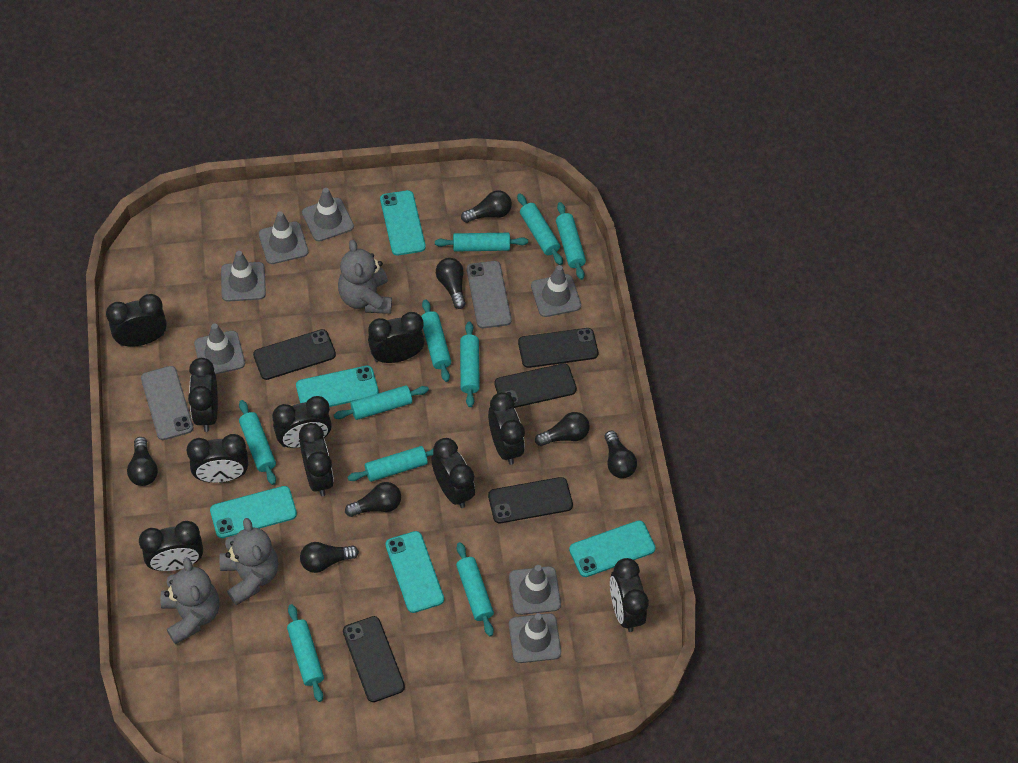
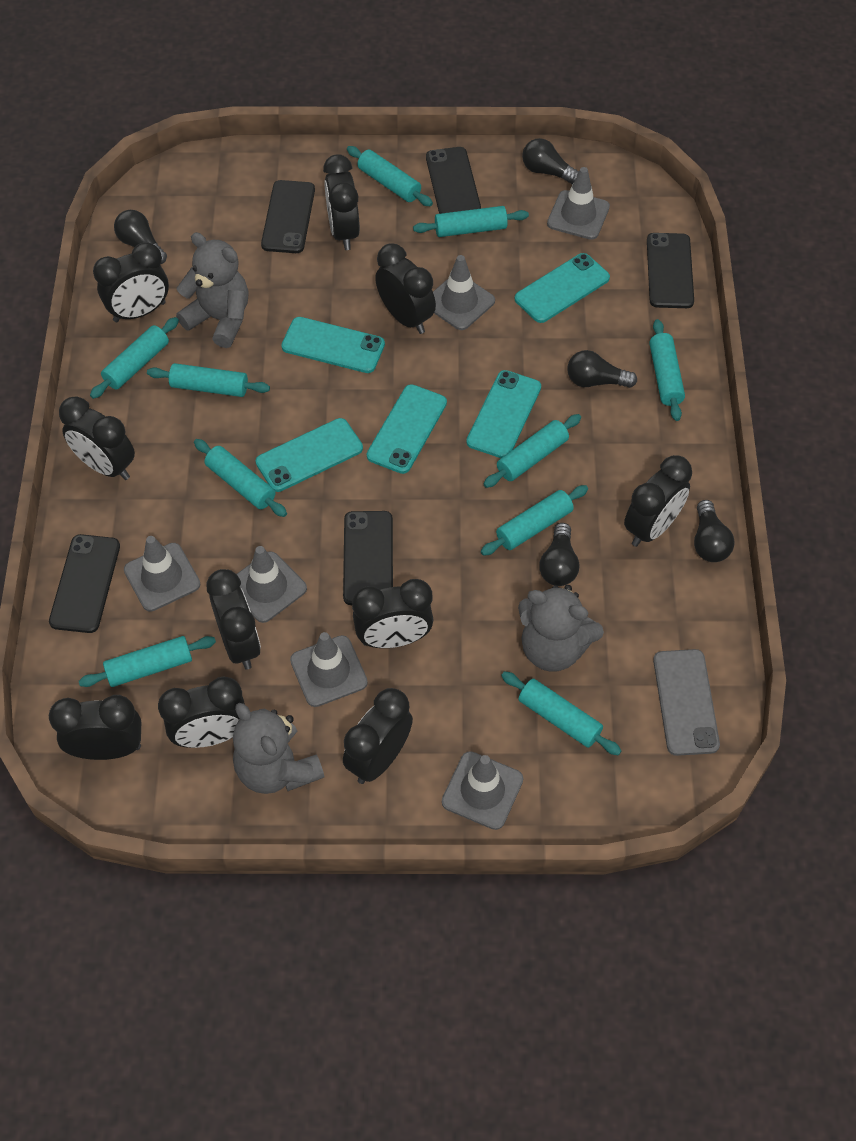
black light bulb: 7 -> 5
grey phone: 2 -> 1
grey traffic cone: 7 -> 6

